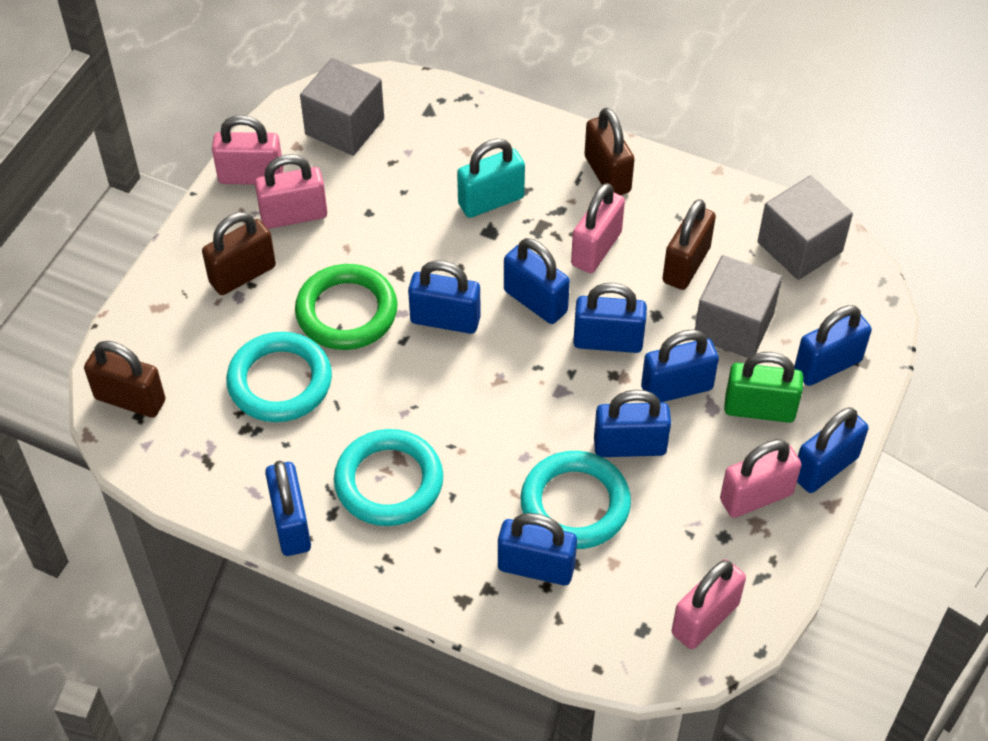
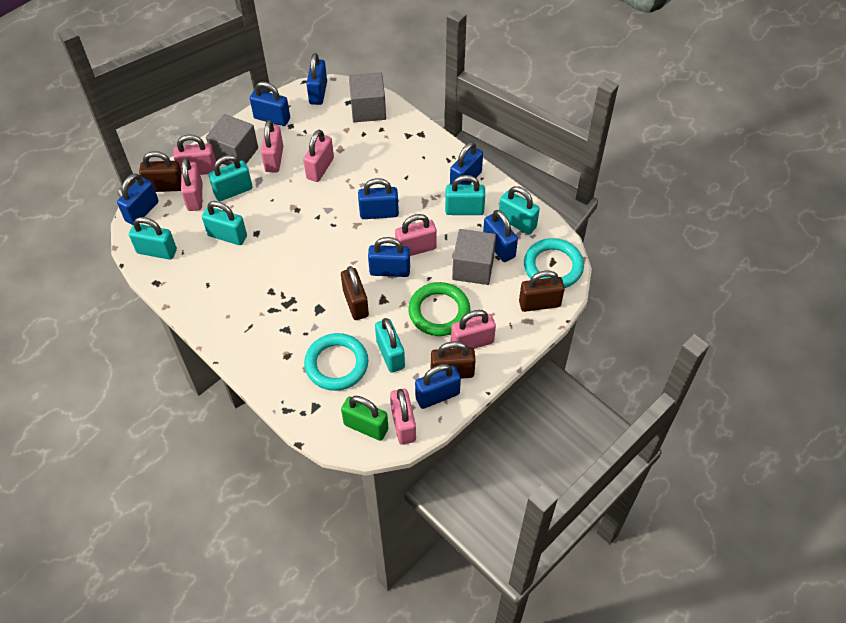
blue padlock: 9 -> 8
pink padlock: 5 -> 7
turquoise padlock: 1 -> 6
turquoise ring: 3 -> 2

